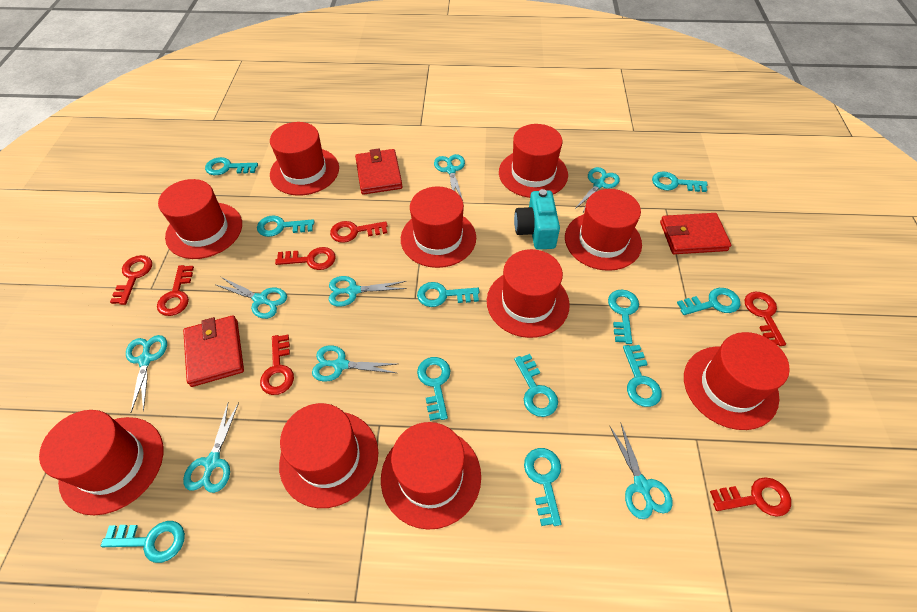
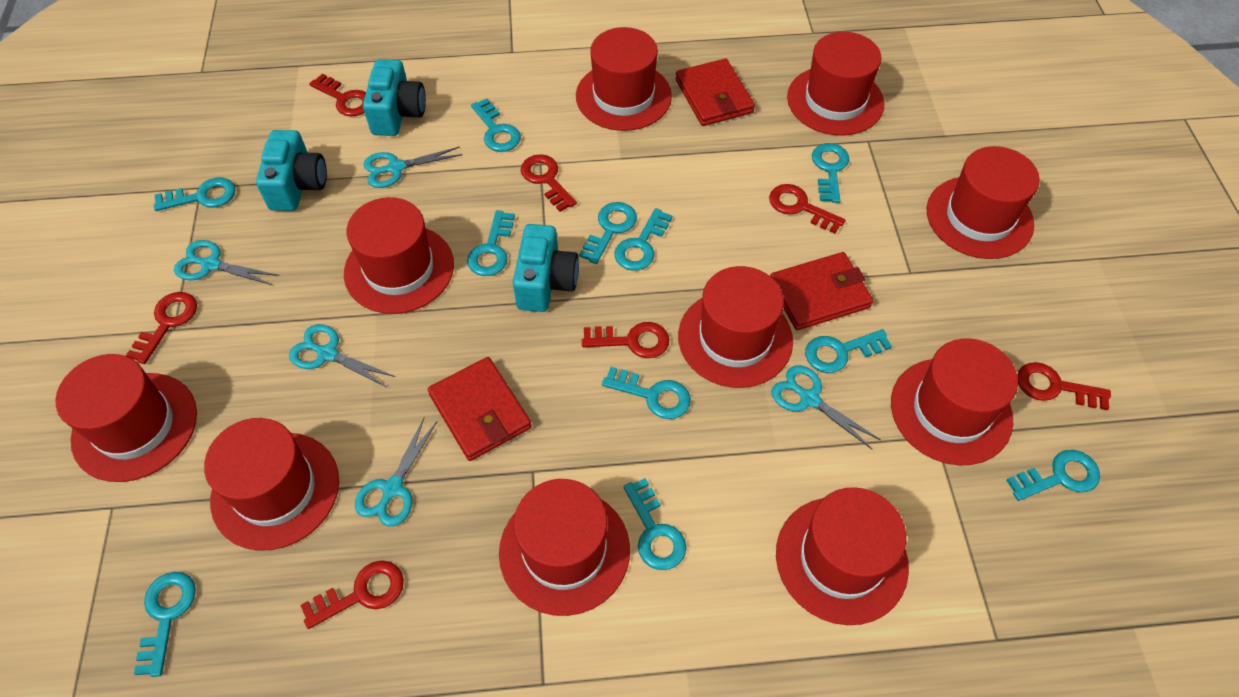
turquoise camera: 1 -> 3
turquoise scissors: 8 -> 5

